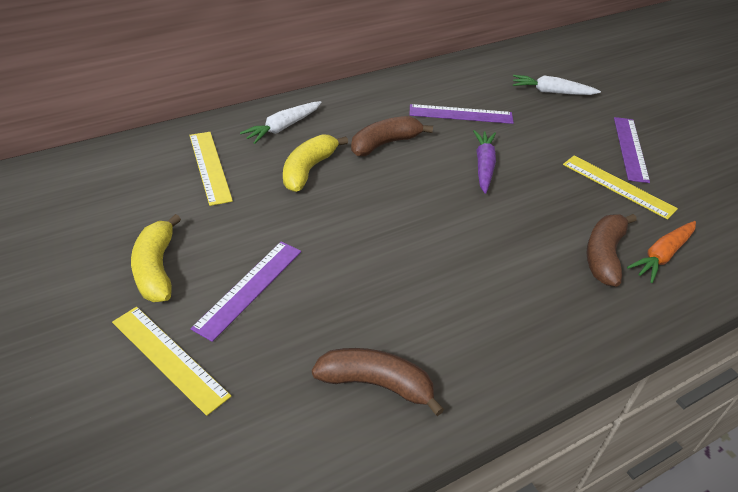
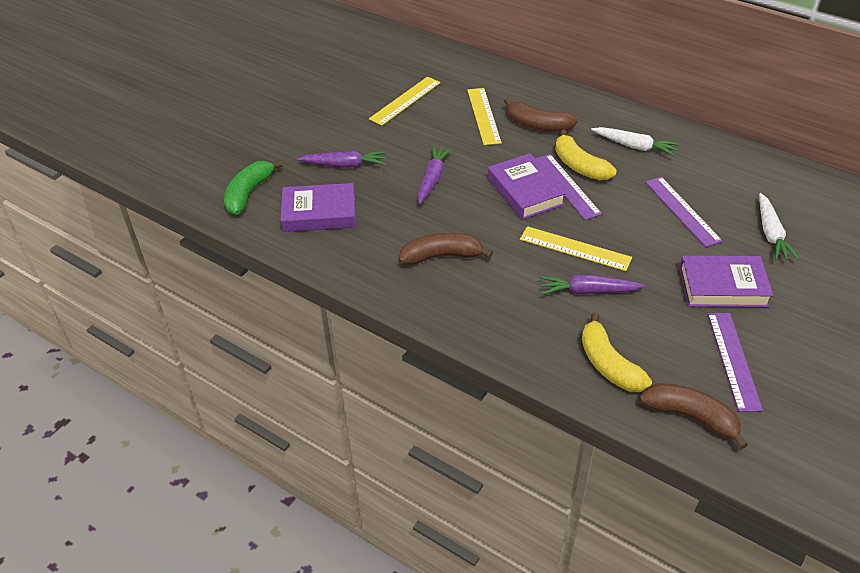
green banana: 0 -> 1
orange carrot: 1 -> 0
purple book: 0 -> 3
purple carrot: 1 -> 3

